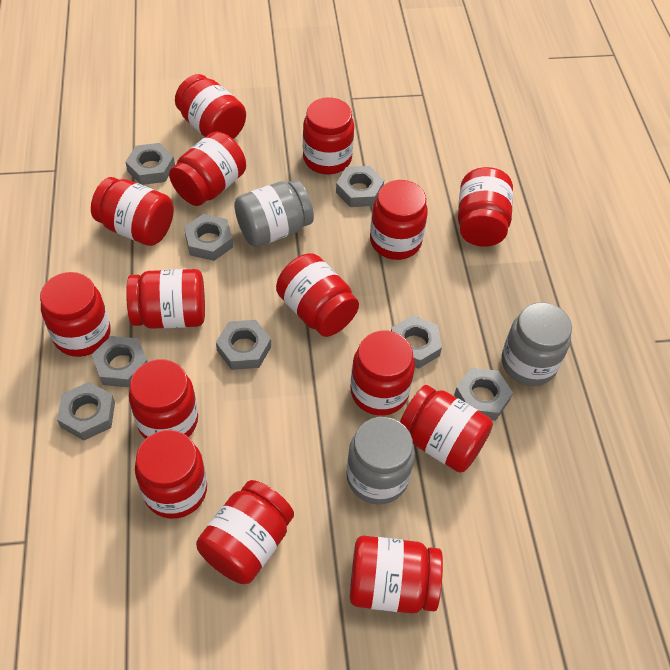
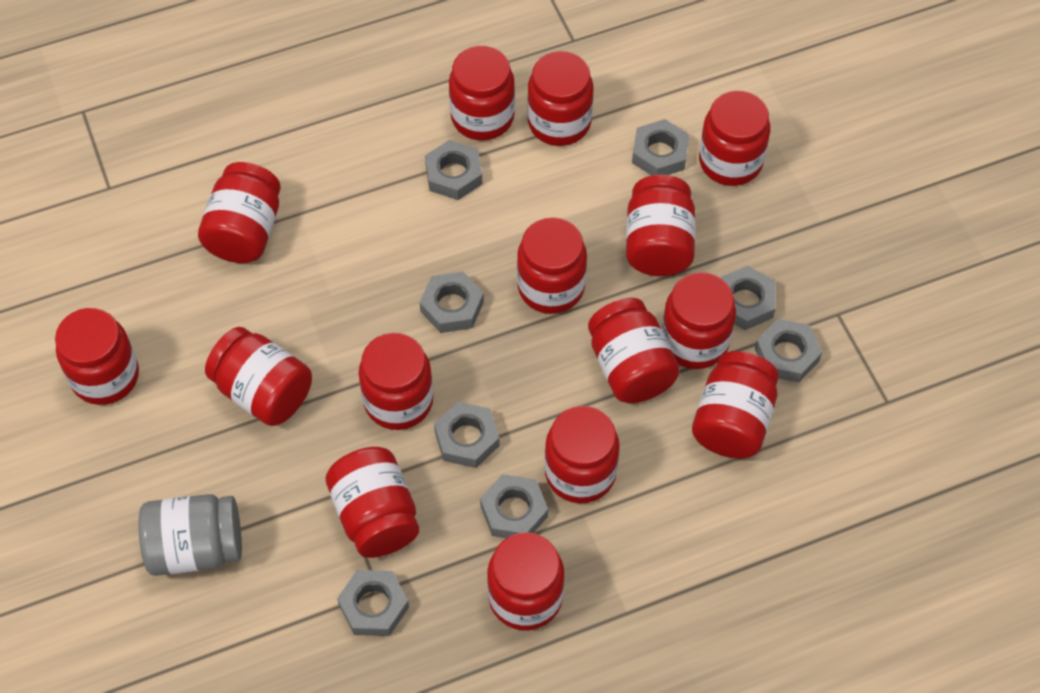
grey jar: 3 -> 1

